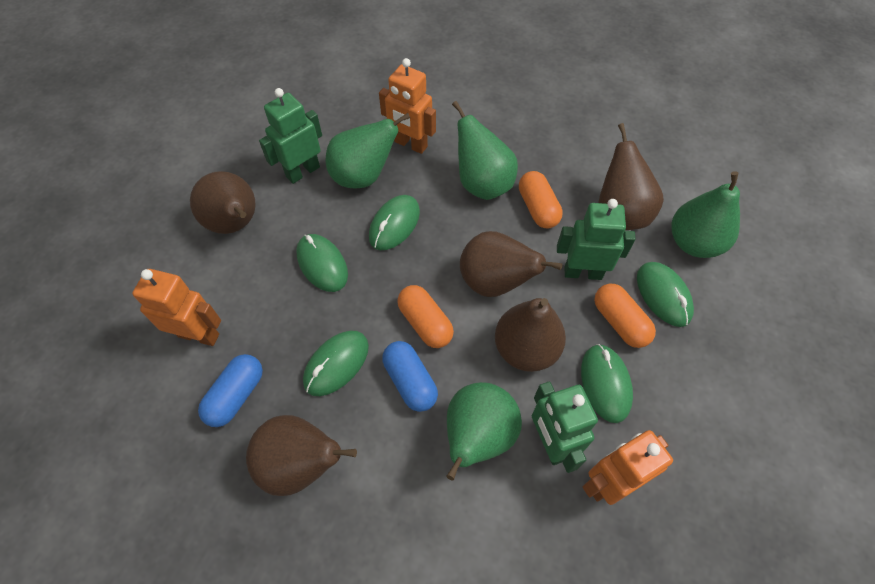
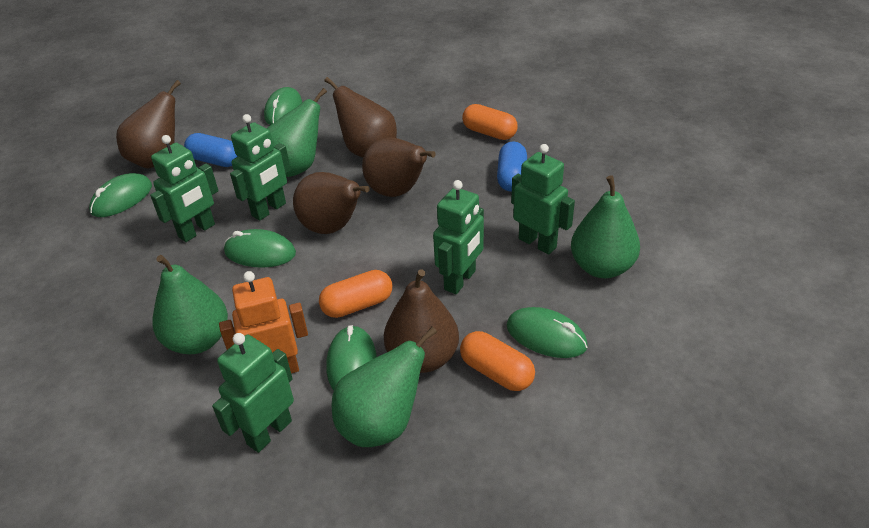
green robot: 3 -> 5
orange robot: 3 -> 1

